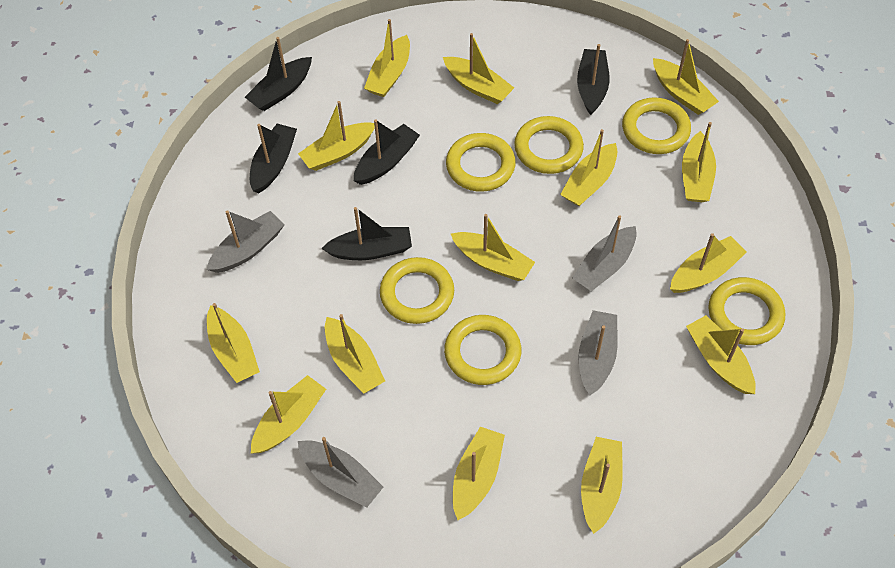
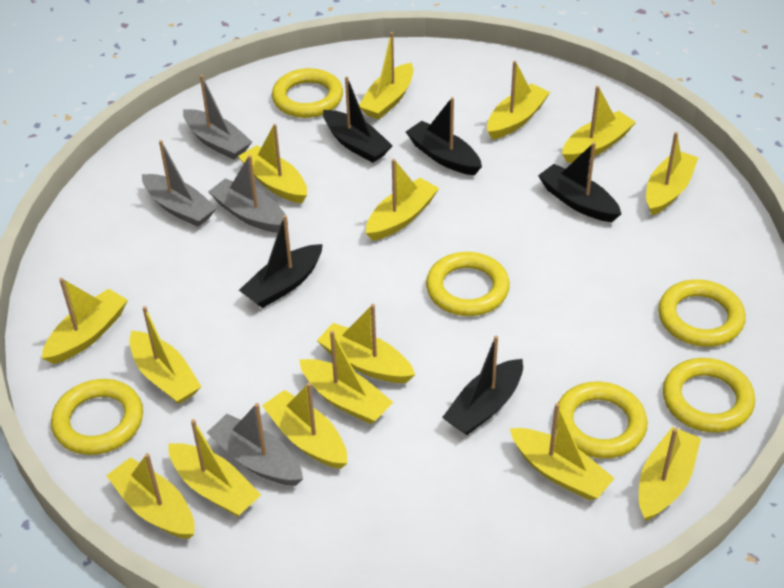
yellow boat: 14 -> 15

